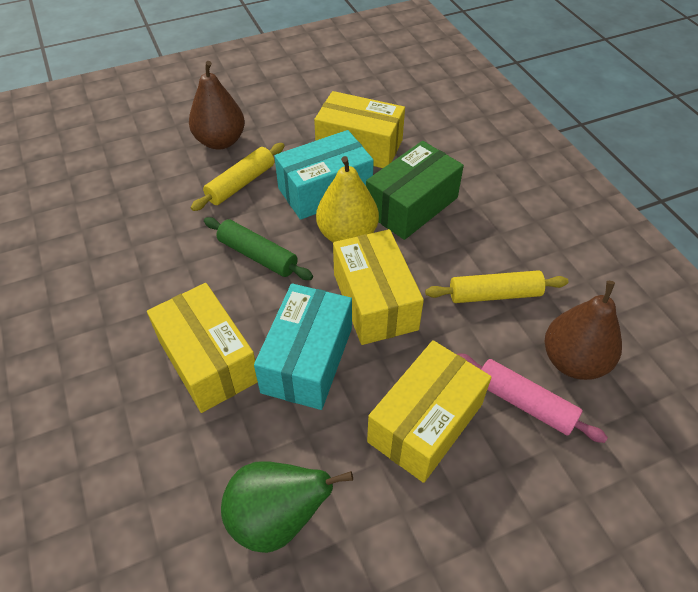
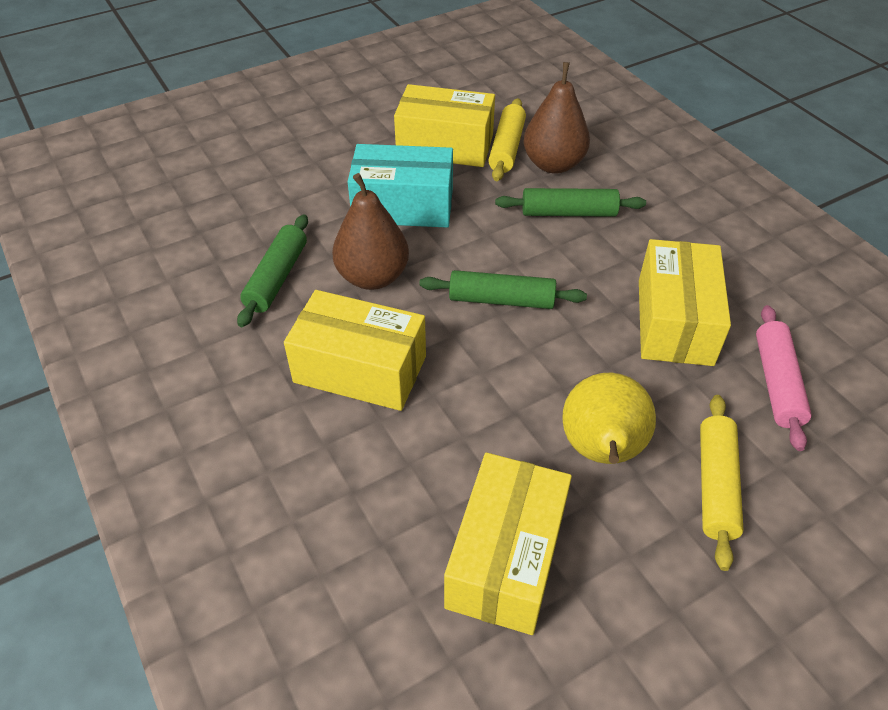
green box: 1 -> 0
green pear: 1 -> 0
green rolling pin: 1 -> 3
turquoise box: 2 -> 1

